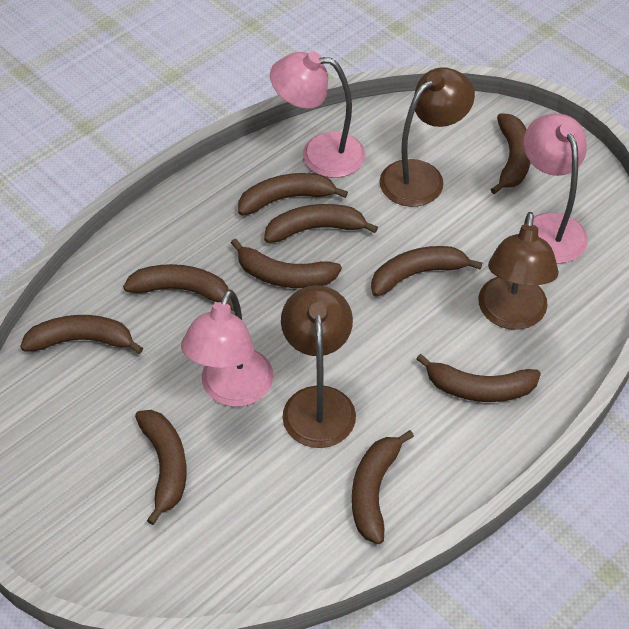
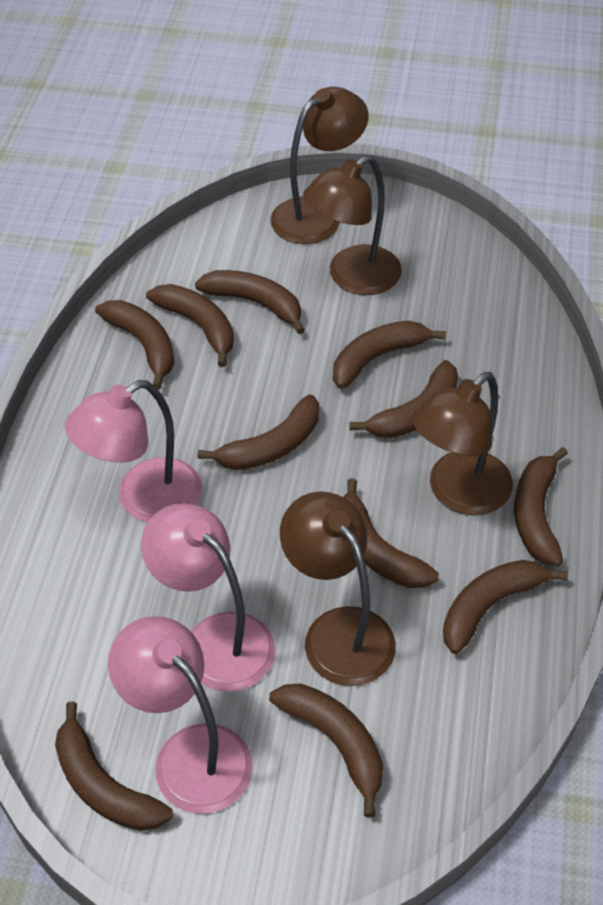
brown banana: 10 -> 11
brown lamp: 3 -> 4

